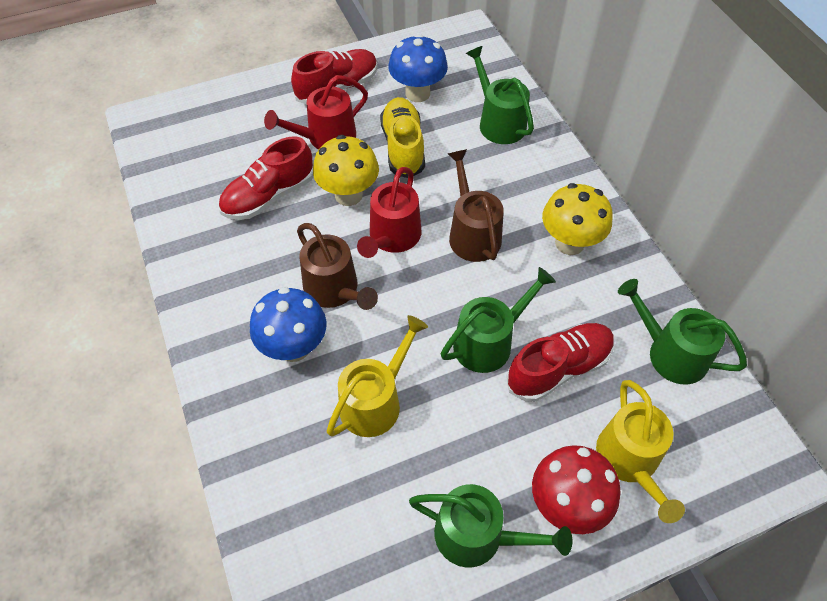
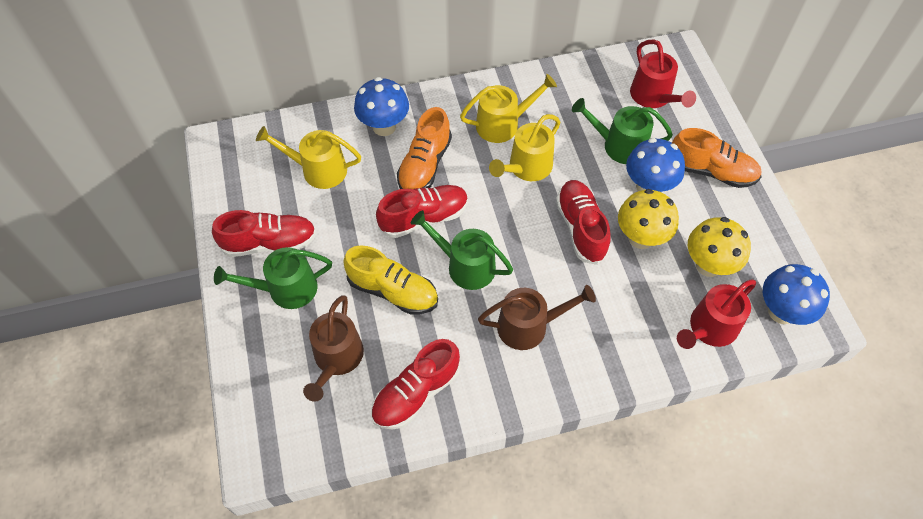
blue mushroom: 2 -> 3
green watering can: 4 -> 3
orange shoe: 0 -> 2
red mushroom: 1 -> 0
red shoe: 3 -> 4
yellow watering can: 2 -> 3

